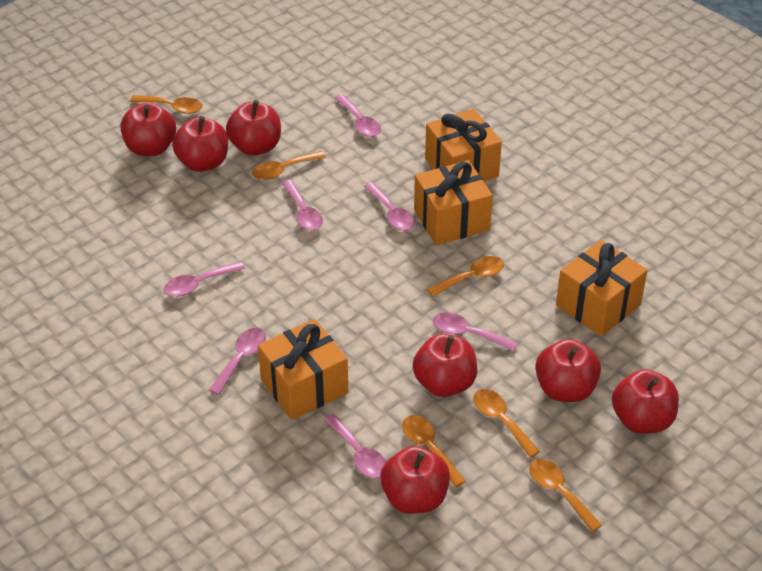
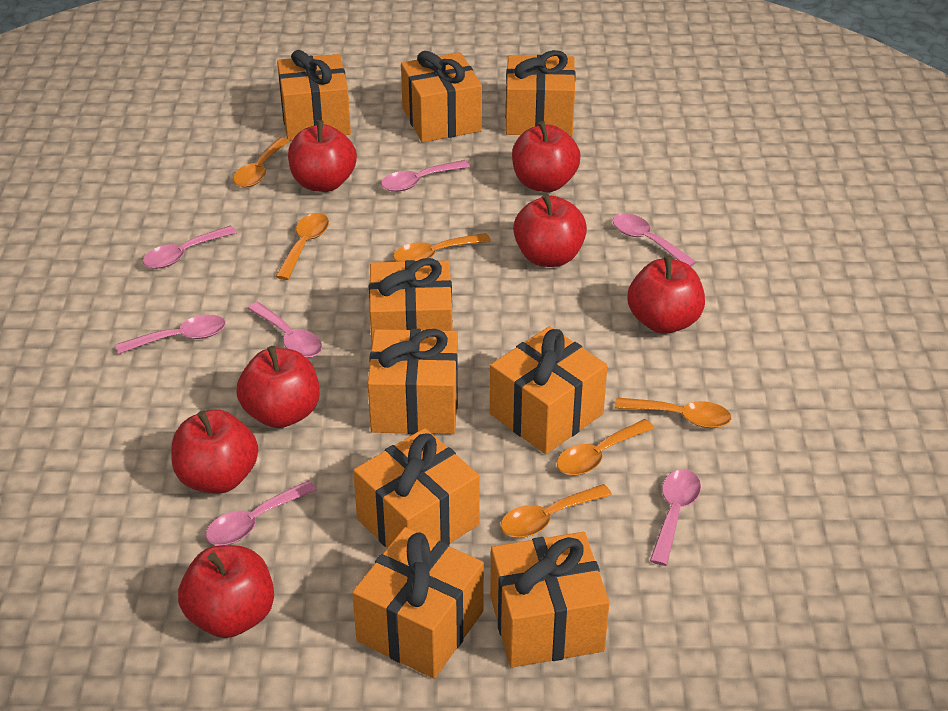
orange gift: 4 -> 9

